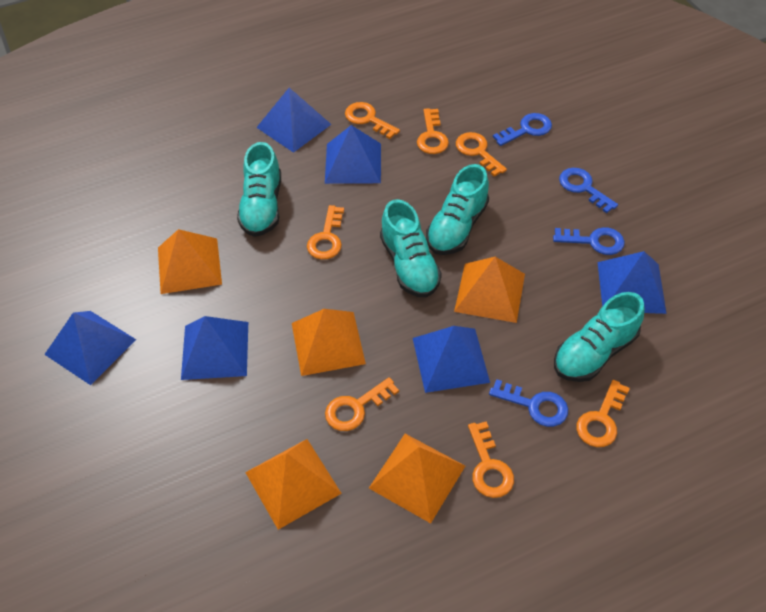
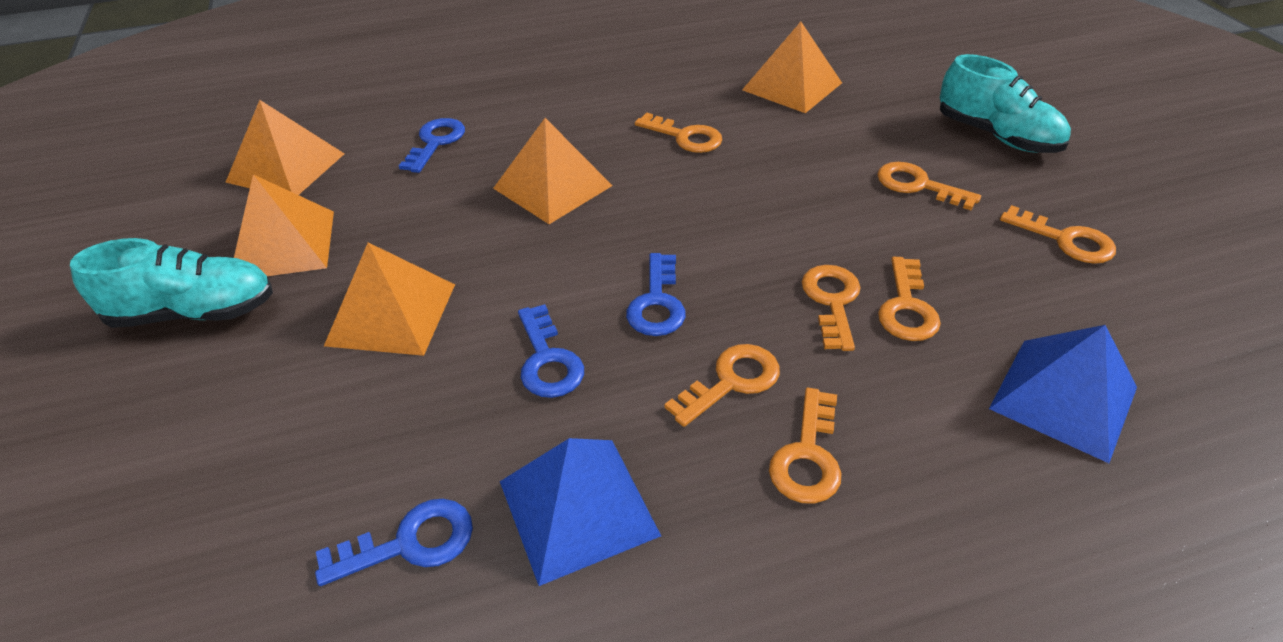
blue pyramid: 6 -> 2
turquoise shoe: 4 -> 2

